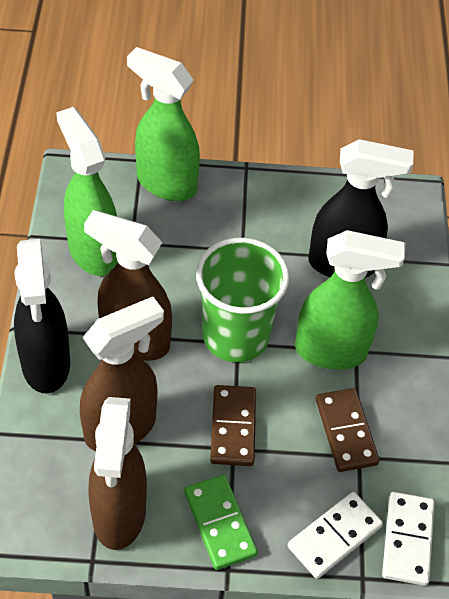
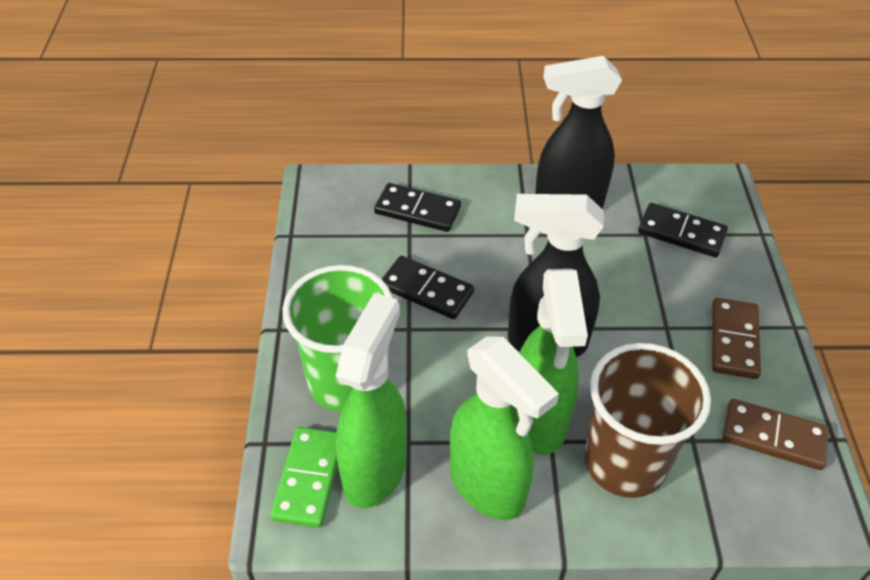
black domino: 0 -> 3
brown cup: 0 -> 1
brown spray bottle: 3 -> 0
white domino: 2 -> 0

